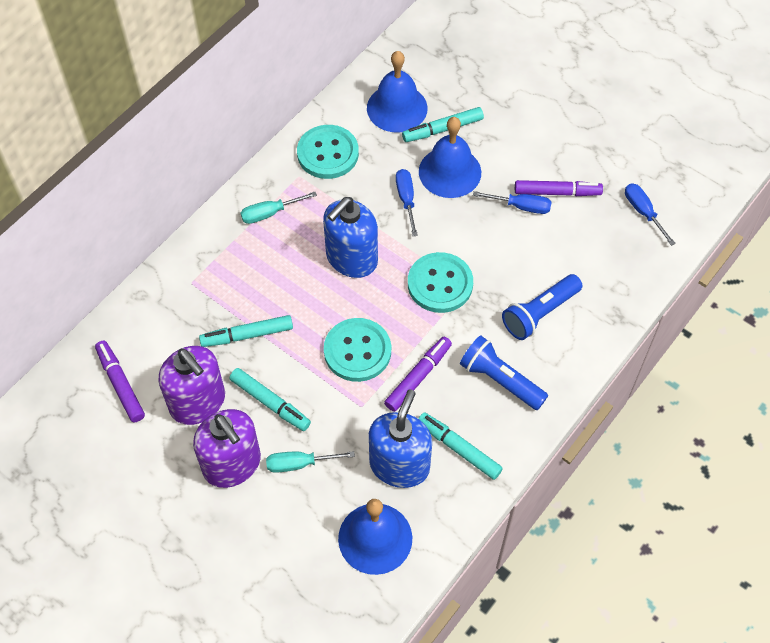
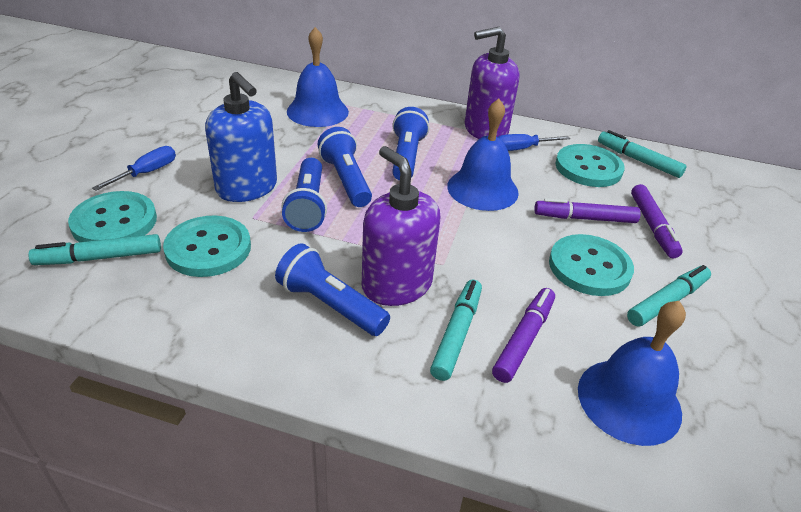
blue flashlight: 2 -> 4
blue screwdriver: 3 -> 2
blue soap dispenser: 2 -> 1
turquoise button: 3 -> 4
turquoise screwdriver: 2 -> 0

